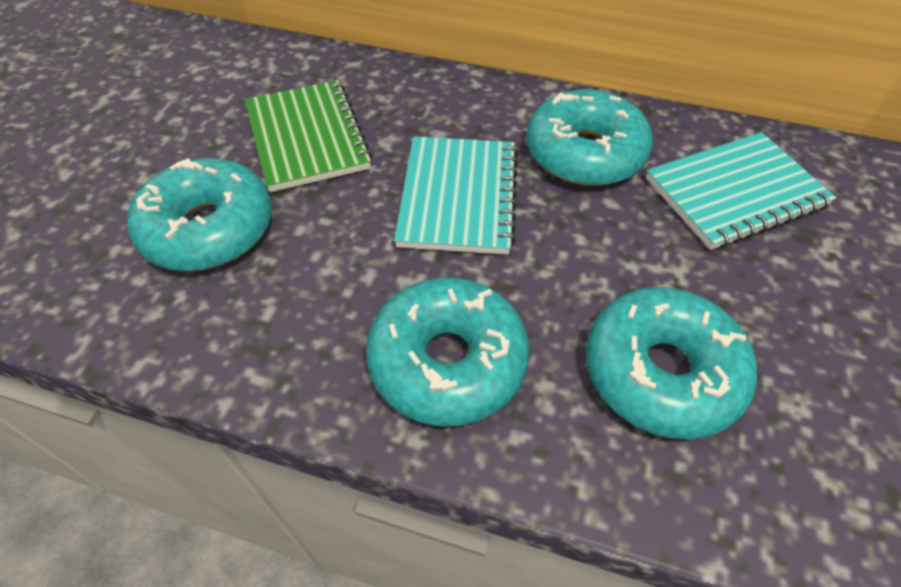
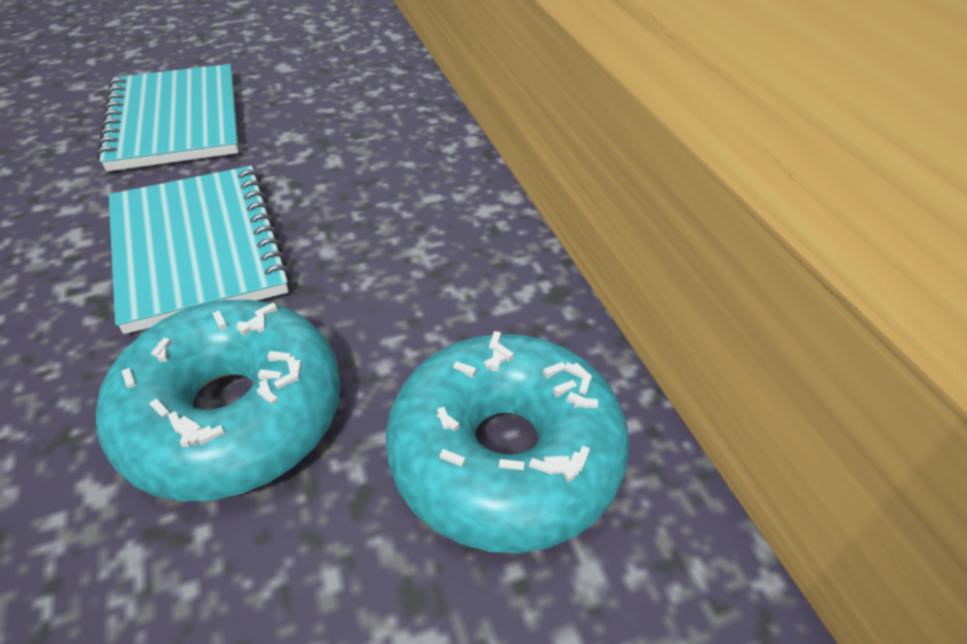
green notebook: 1 -> 0
turquoise donut: 4 -> 2

